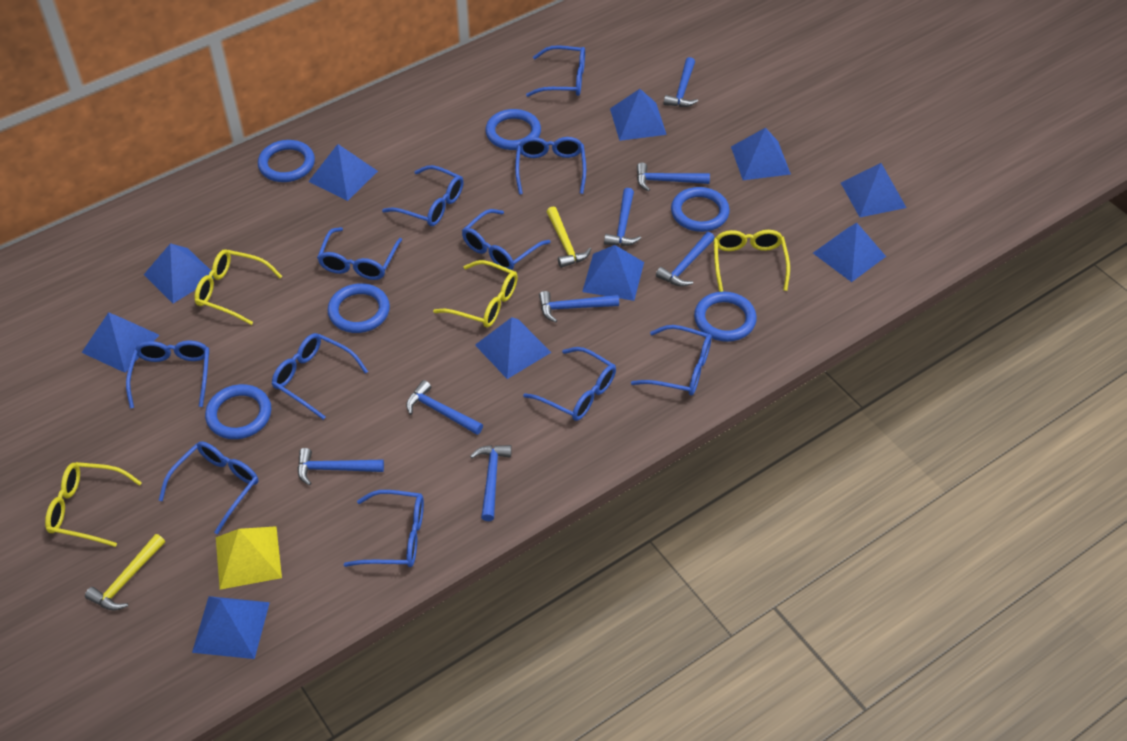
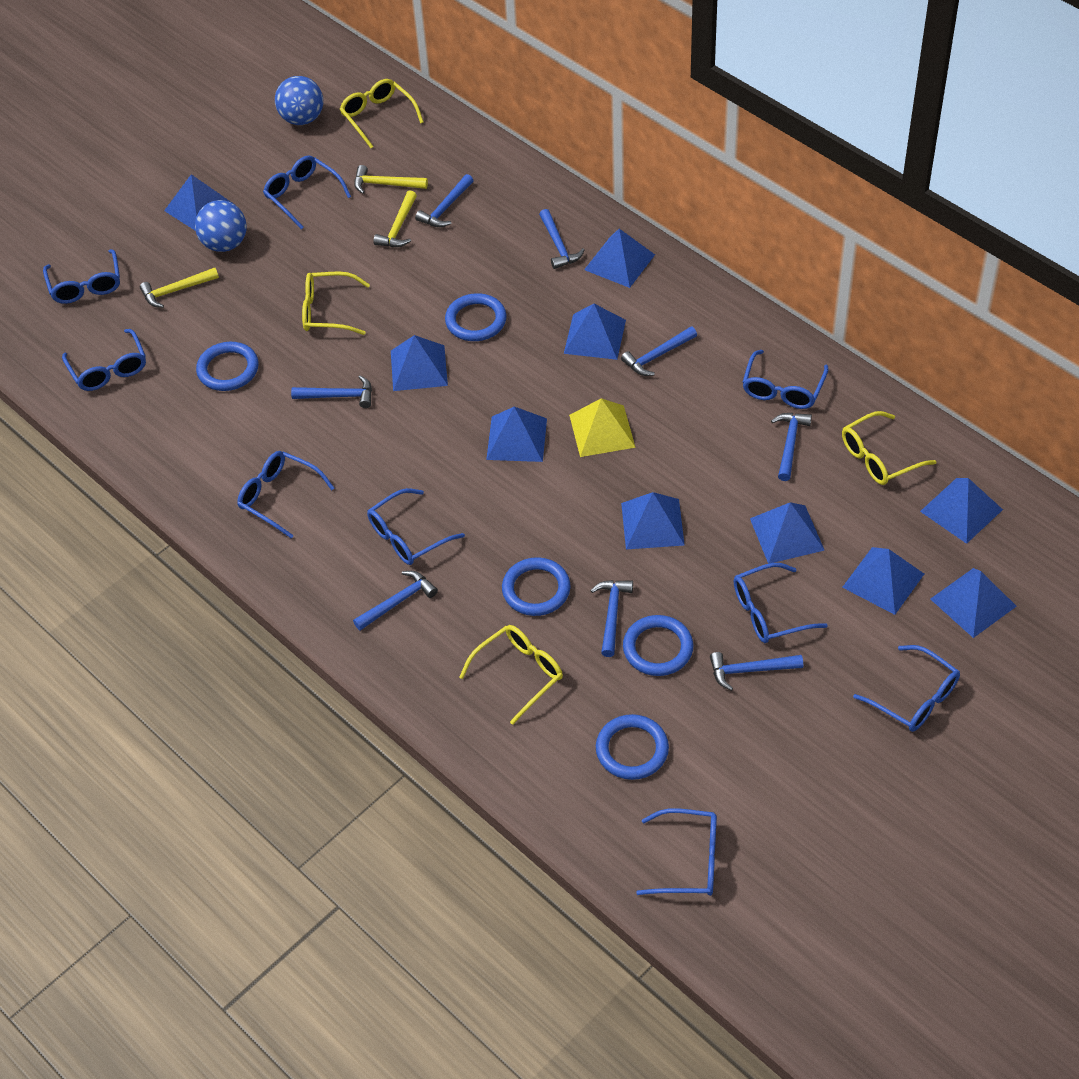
blue ball: 0 -> 2
blue glasses: 11 -> 9
blue ring: 6 -> 5
yellow hammer: 2 -> 3

